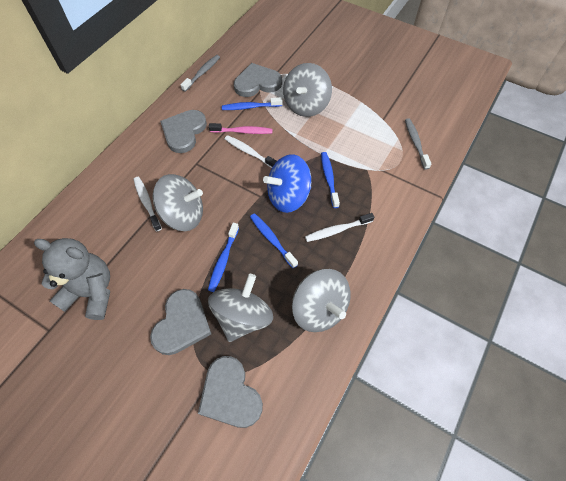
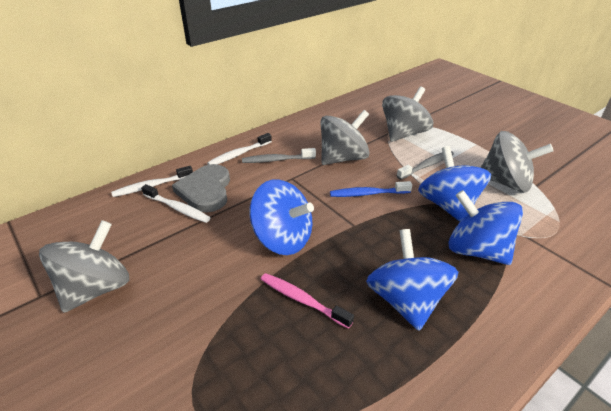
blue spinning top: 1 -> 4
blue toothbrush: 4 -> 1
grey heart: 4 -> 1
grey teddy bear: 1 -> 0

